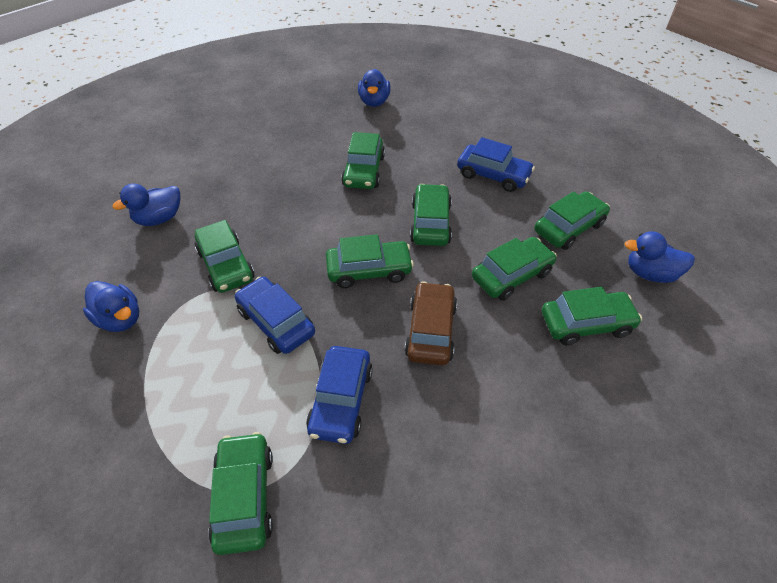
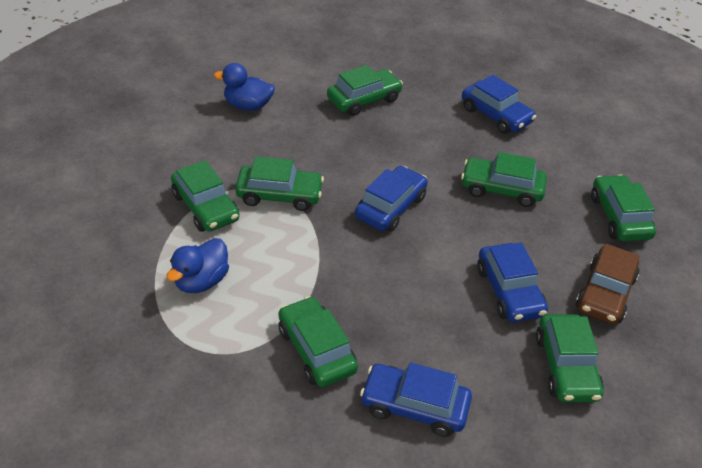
blue car: 3 -> 4
blue duck: 4 -> 2
green car: 8 -> 7

